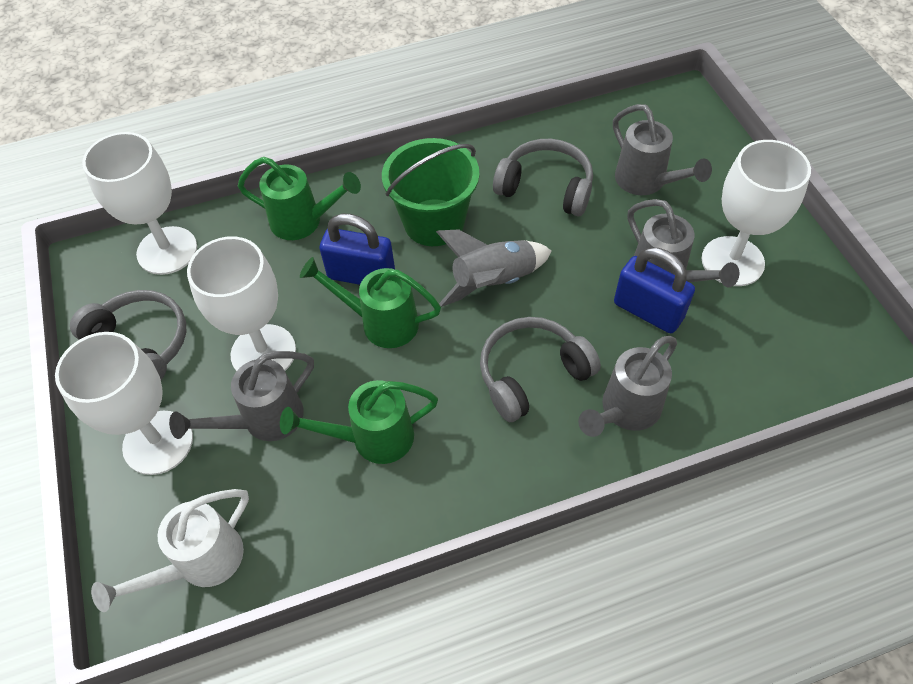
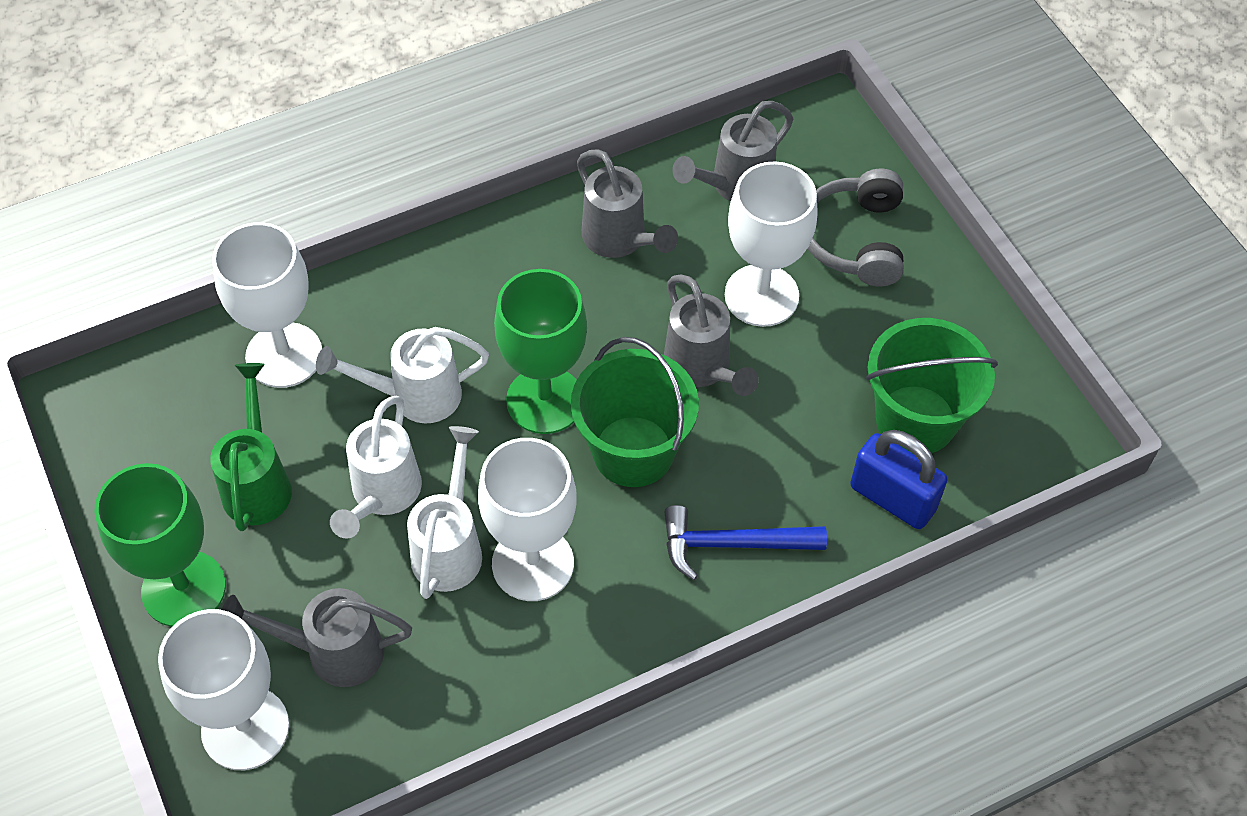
blue hammer: 0 -> 1
blue padlock: 2 -> 1
green bucket: 1 -> 2
green goblet: 0 -> 2
green watering can: 3 -> 1
grey headphones: 3 -> 1
grey rocket: 1 -> 0
white watering can: 1 -> 3

